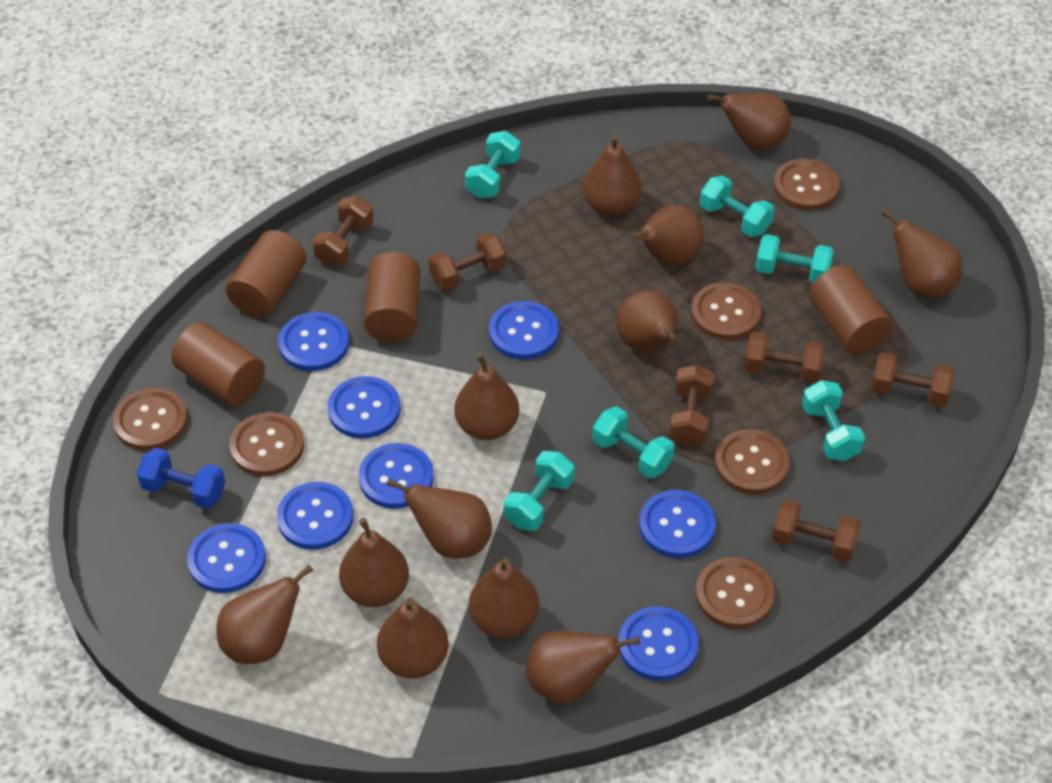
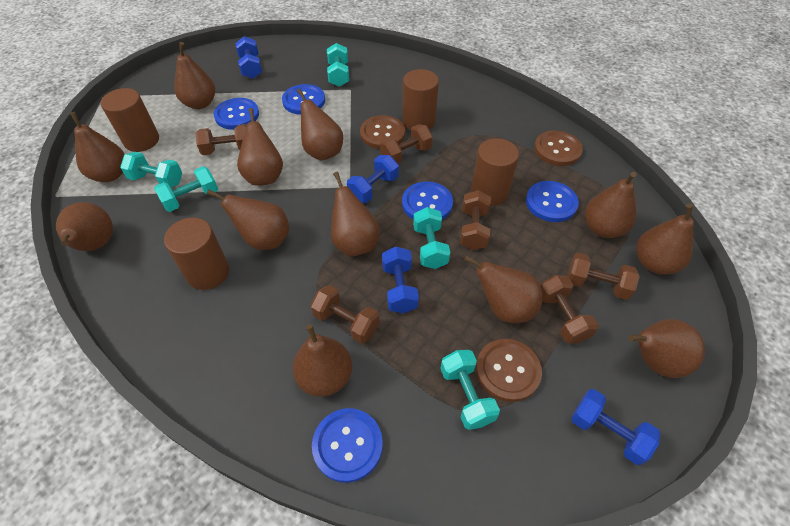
blue button: 8 -> 5
blue dumbbell: 1 -> 4
brown button: 6 -> 3
turquoise dumbbell: 6 -> 5

